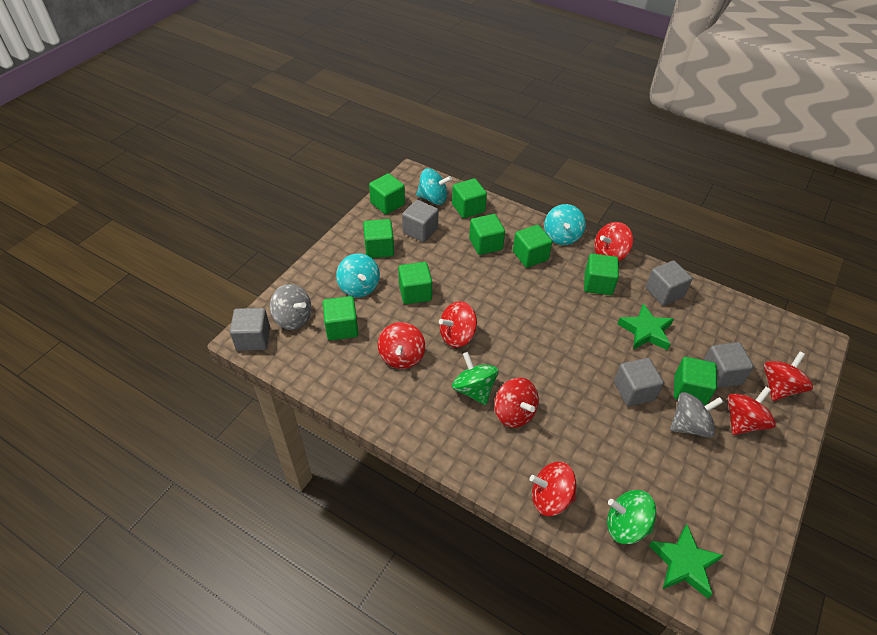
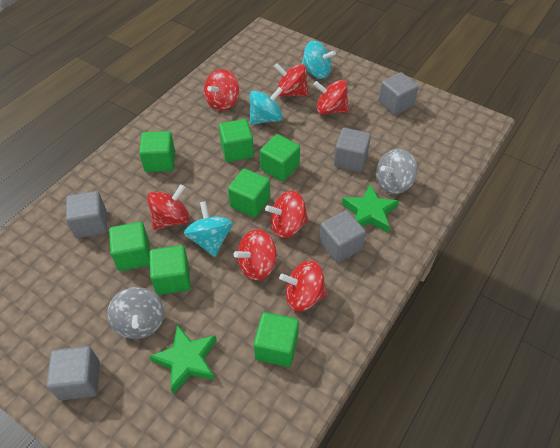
green cube: 9 -> 7
green spinning top: 2 -> 0

